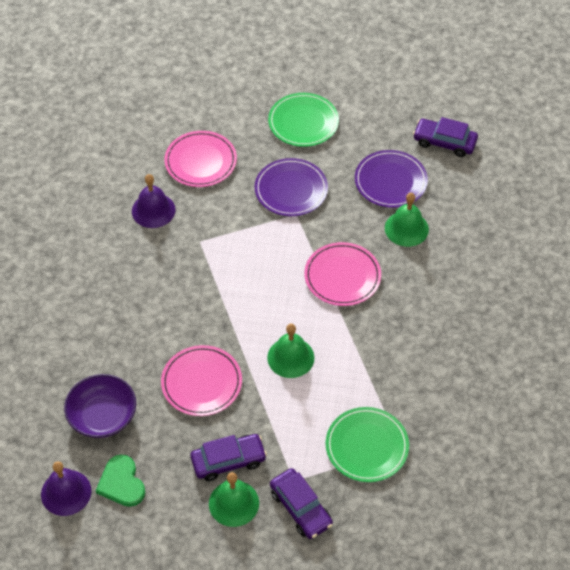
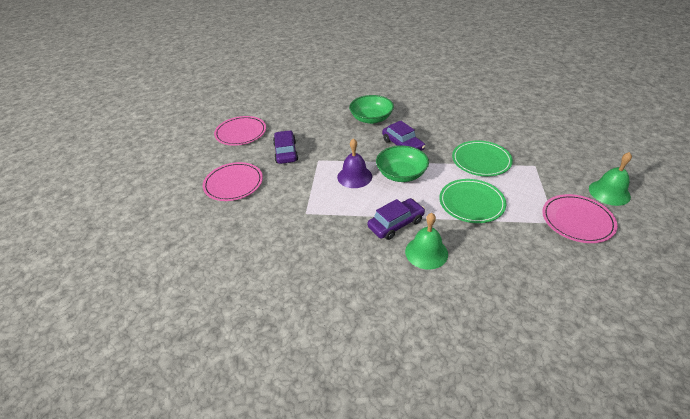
green bell: 3 -> 2
green bowl: 0 -> 2
green heart: 1 -> 0
purple bell: 2 -> 1
purple bowl: 1 -> 0
purple plate: 2 -> 0

